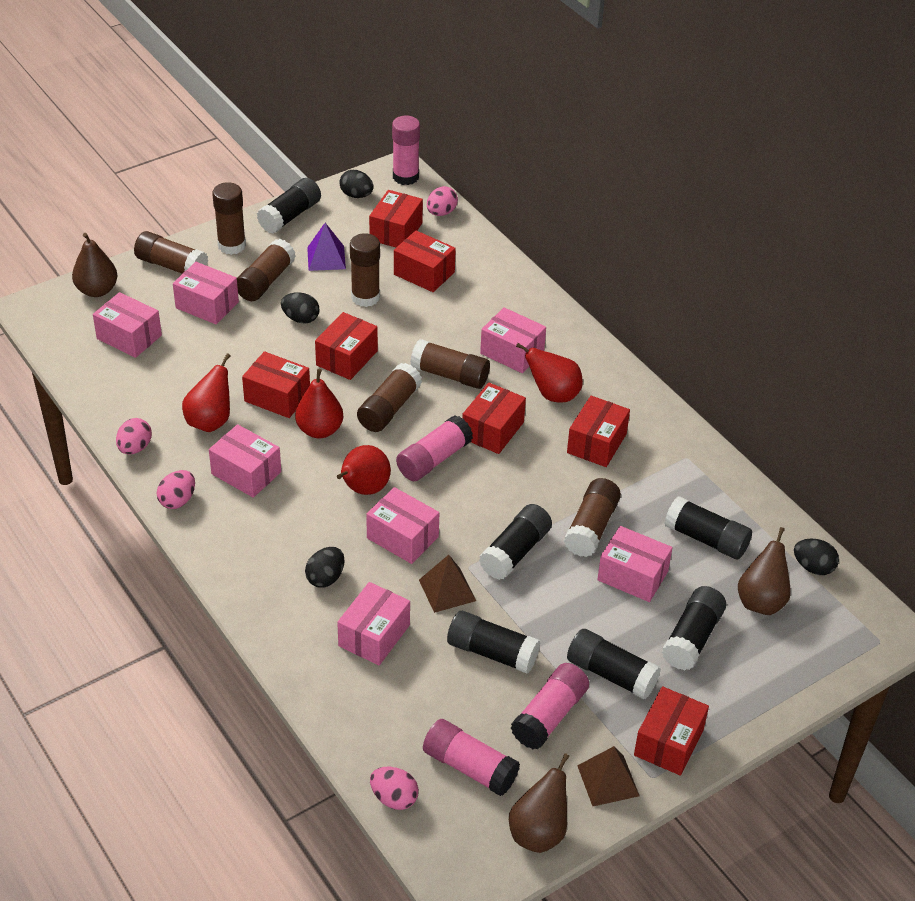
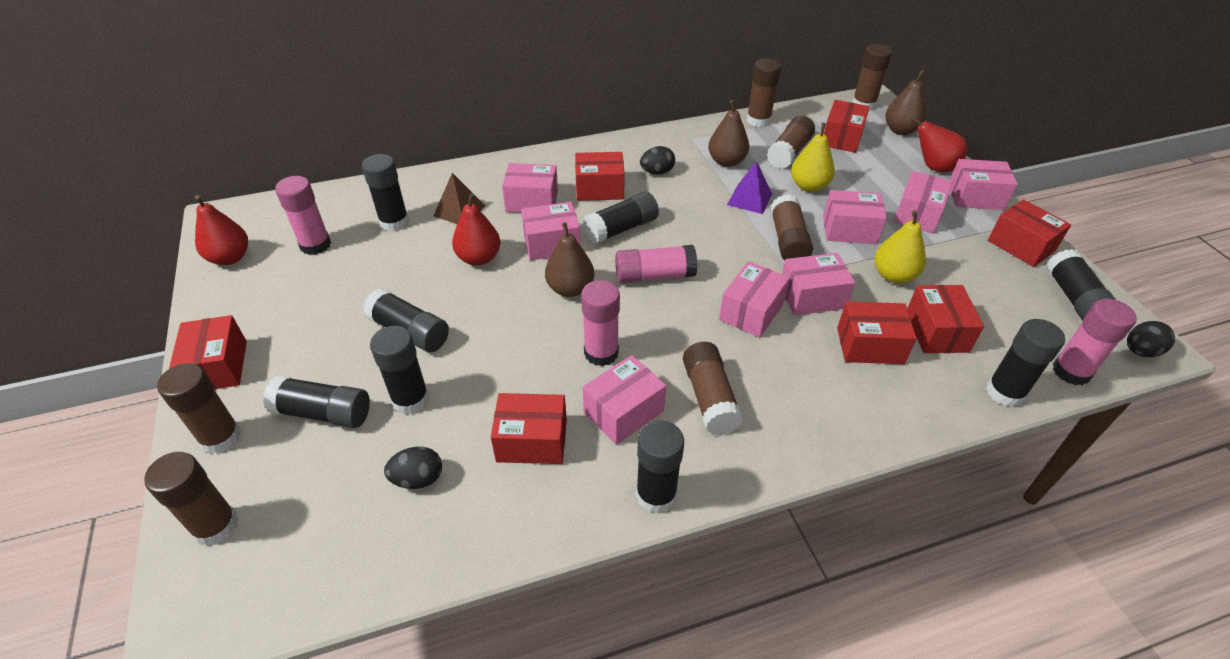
black egg: 4 -> 3
black glue stick: 6 -> 8
brown pyramid: 2 -> 1
pink box: 7 -> 8
pink egg: 4 -> 0
red pear: 4 -> 3
yellow pear: 0 -> 2

